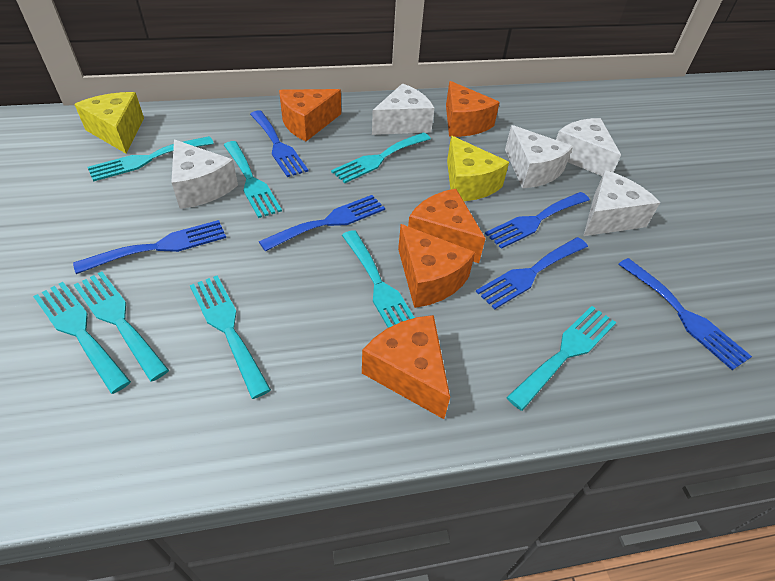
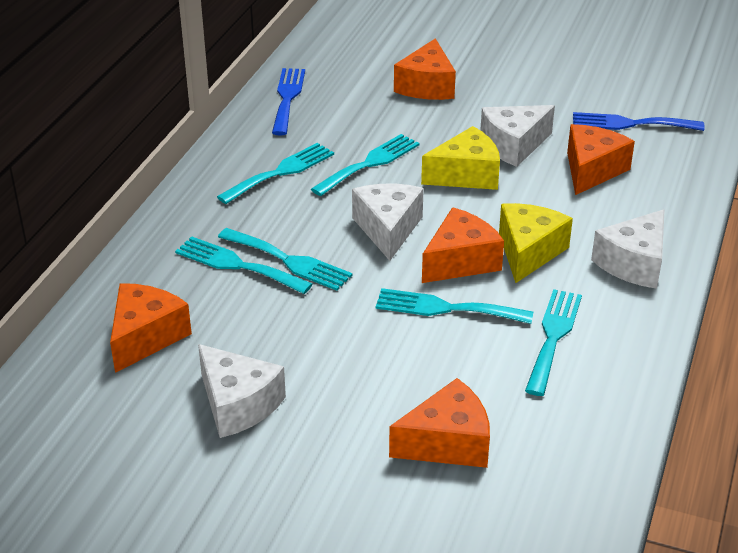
blue fork: 6 -> 2
turquoise fork: 8 -> 6
white cheese: 5 -> 4

